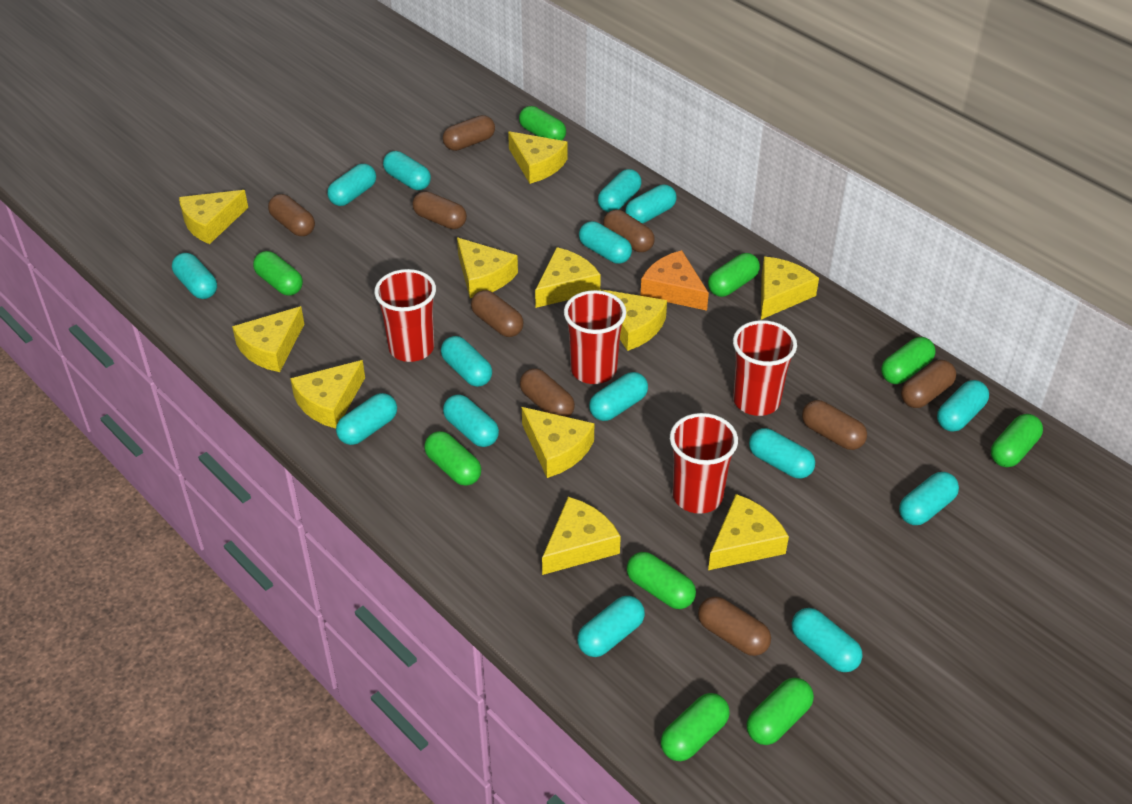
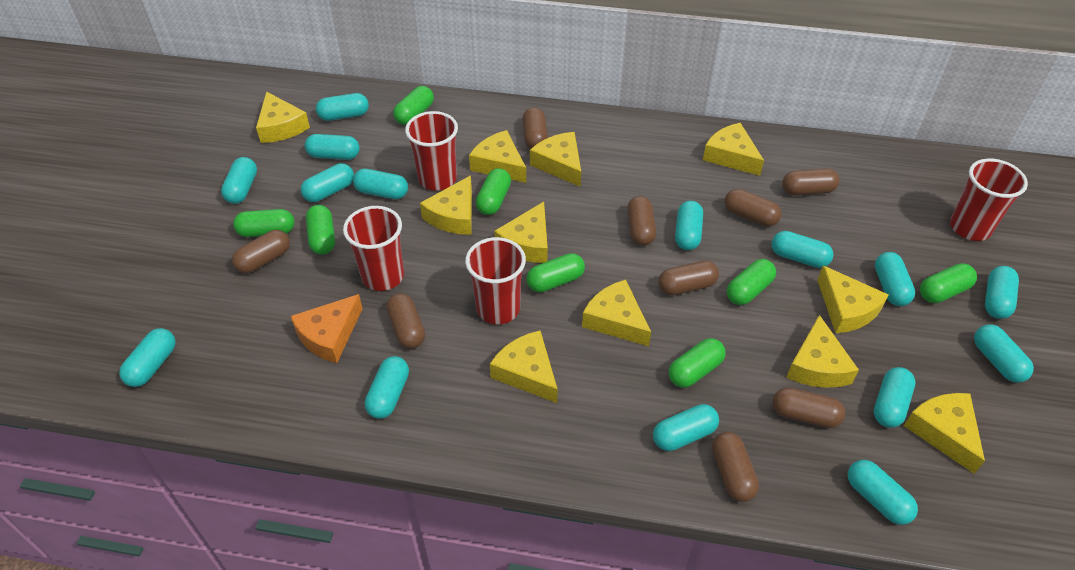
green capsule: 9 -> 8

